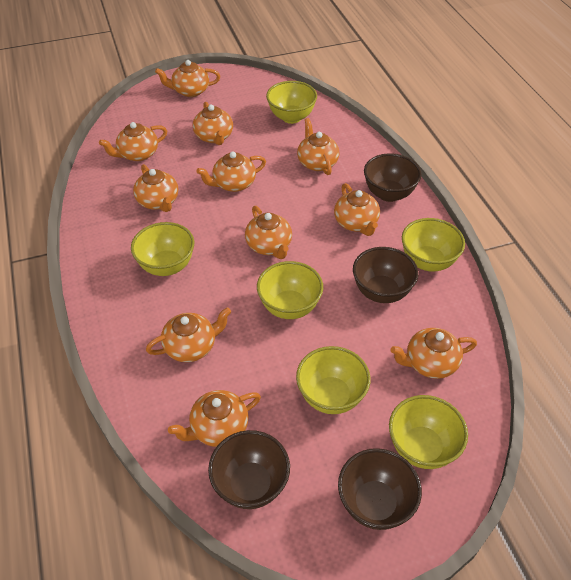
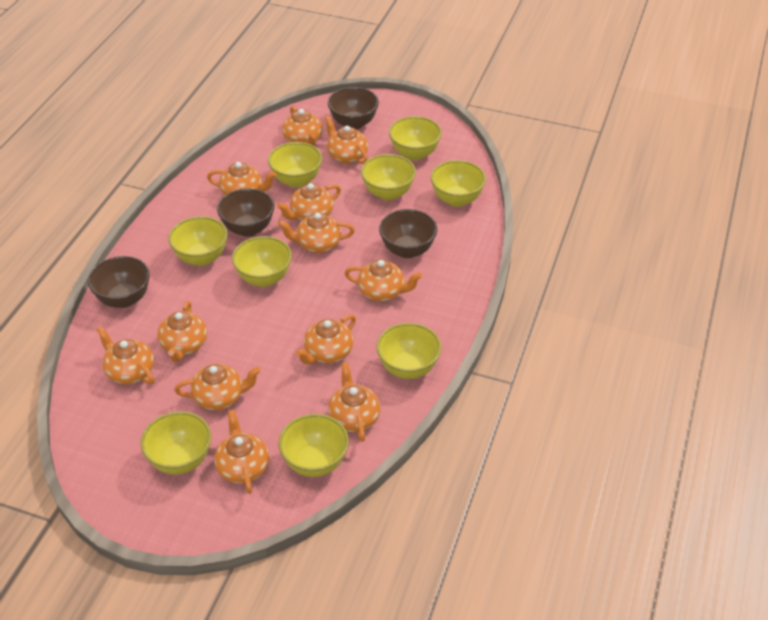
orange teapot: 11 -> 12
yellow bowl: 6 -> 9

